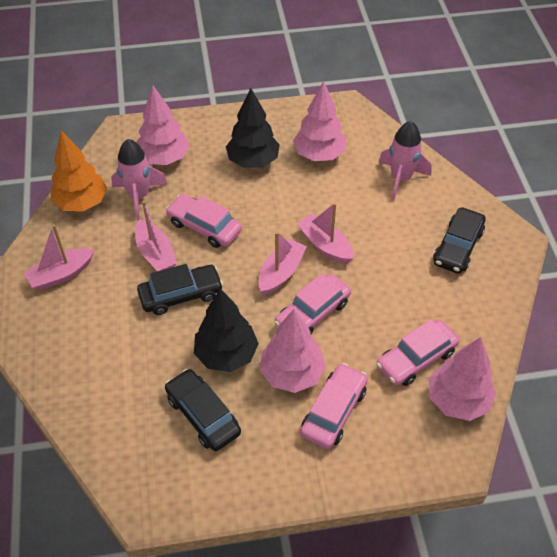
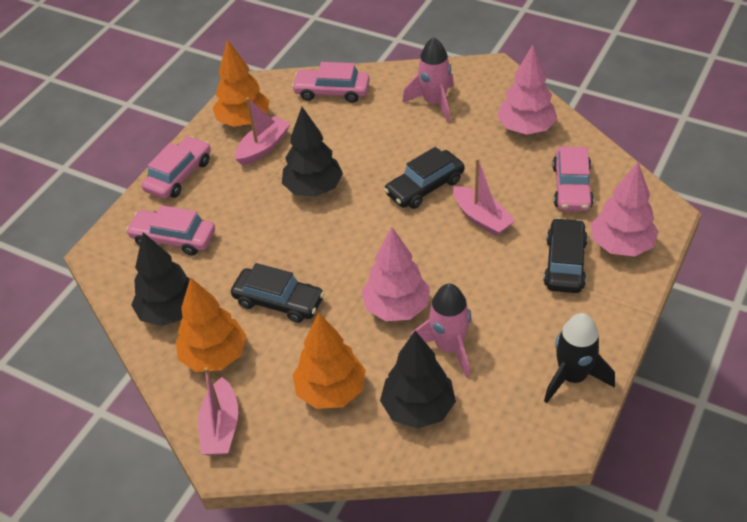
black rocket: 0 -> 1
black tree: 2 -> 3
orange tree: 1 -> 3
pink boat: 4 -> 3
pink tree: 4 -> 3

